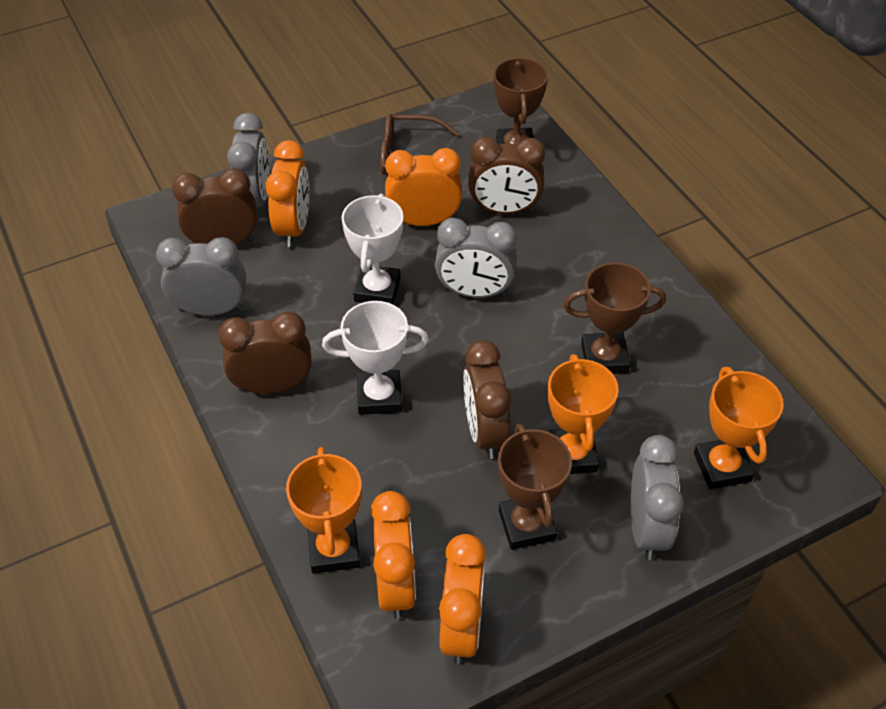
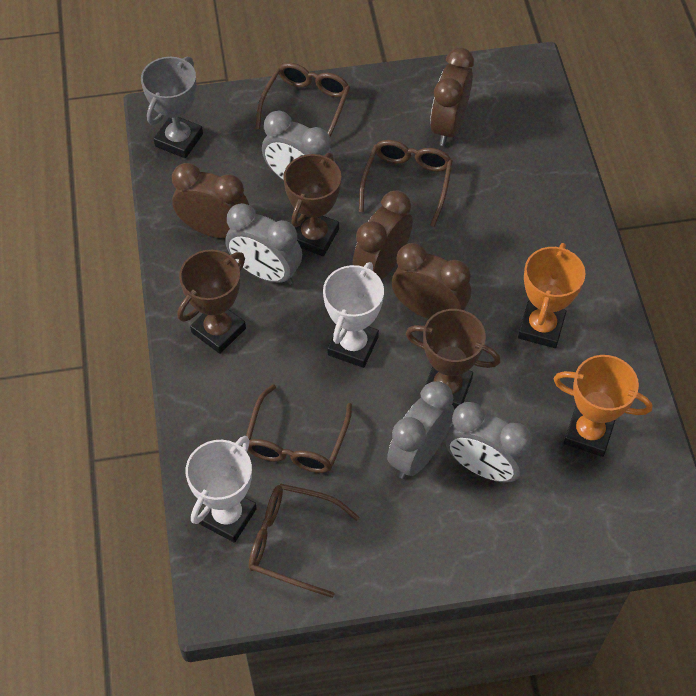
brown glasses: 1 -> 4
grey trophy: 0 -> 1
orange clock: 4 -> 0
orange trophy: 3 -> 2

